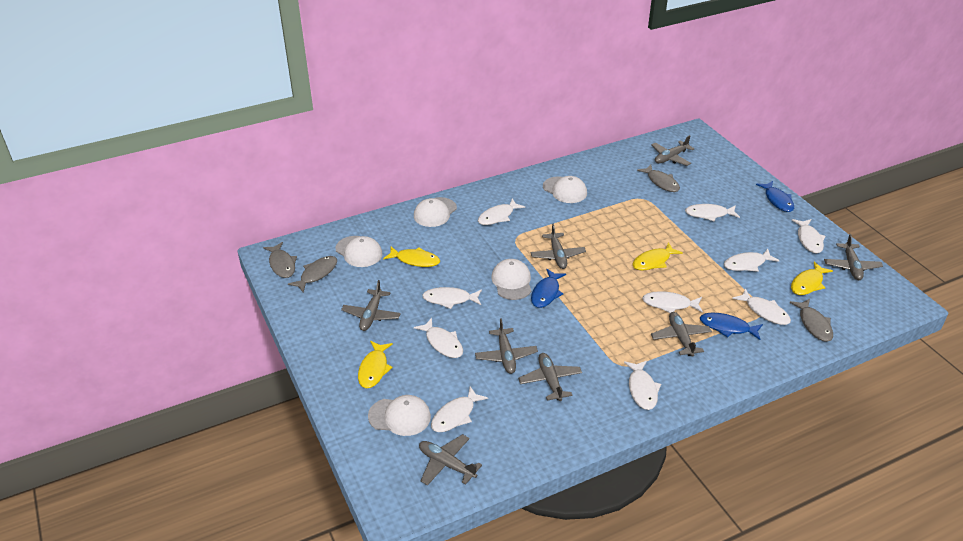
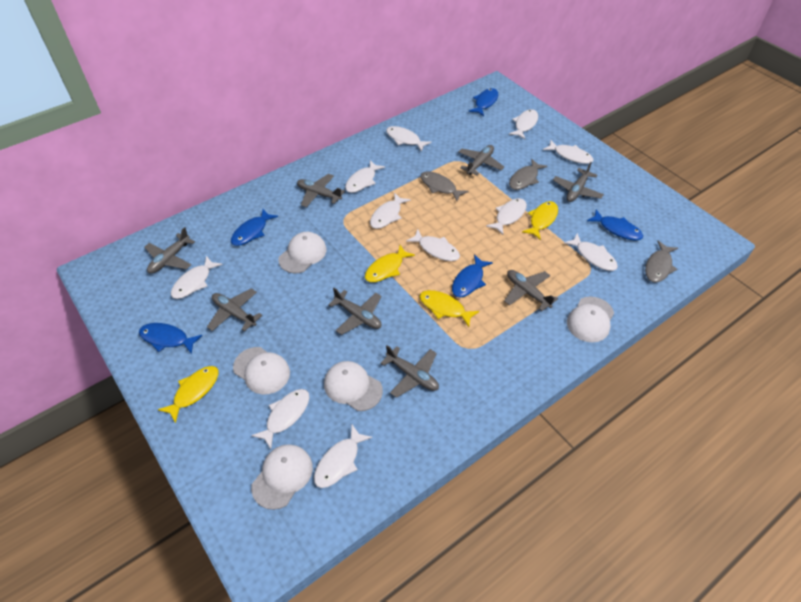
blue fish: 3 -> 5
grey fish: 4 -> 3
white fish: 10 -> 11

